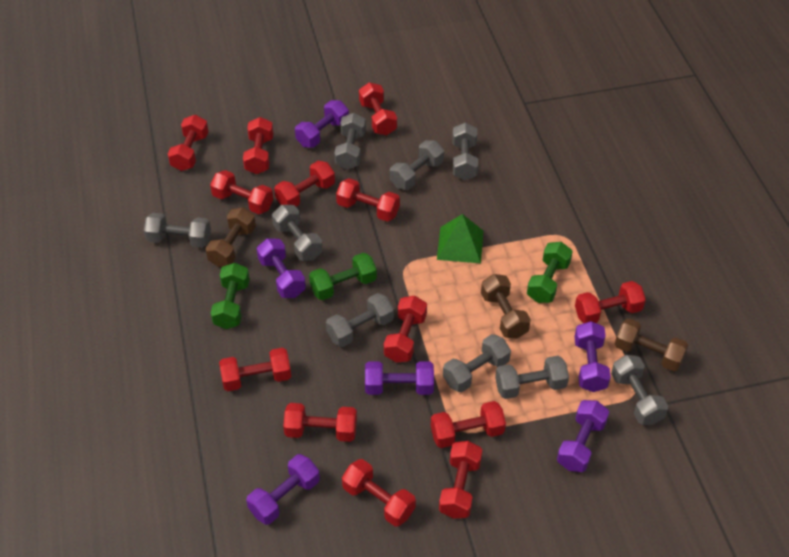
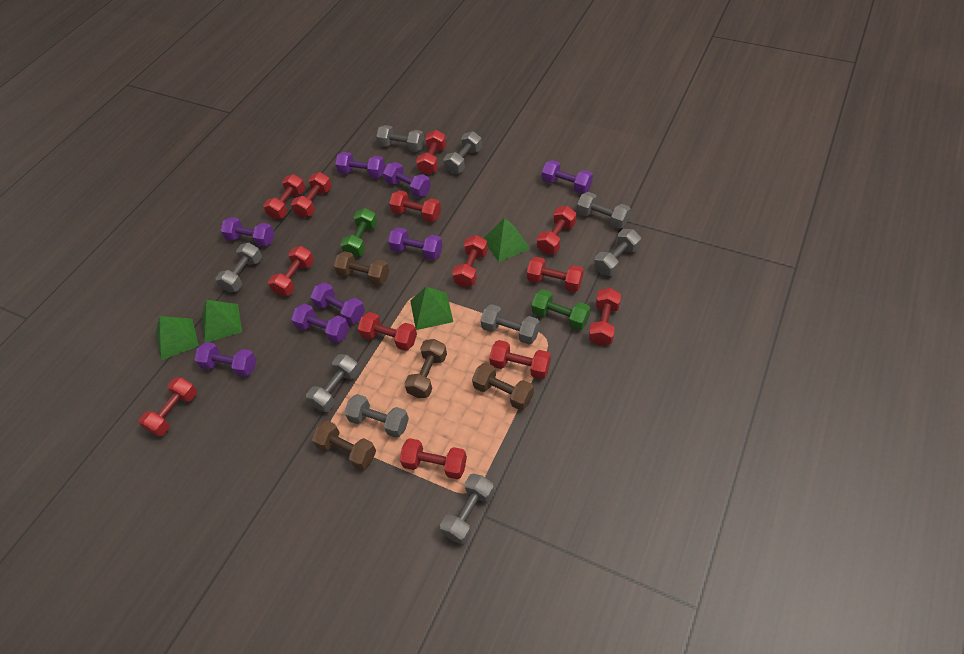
brown dumbbell: 3 -> 4
green dumbbell: 3 -> 2
green pyramid: 1 -> 4
purple dumbbell: 6 -> 8

